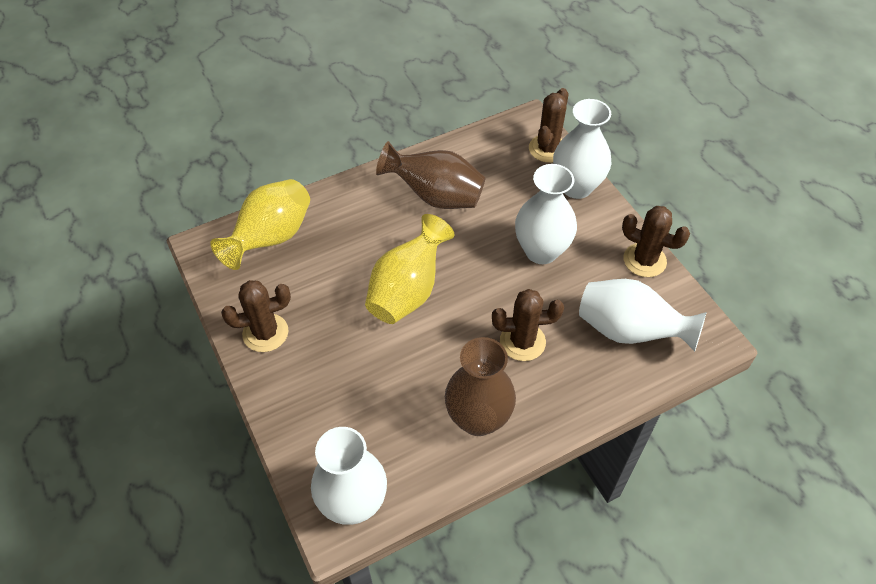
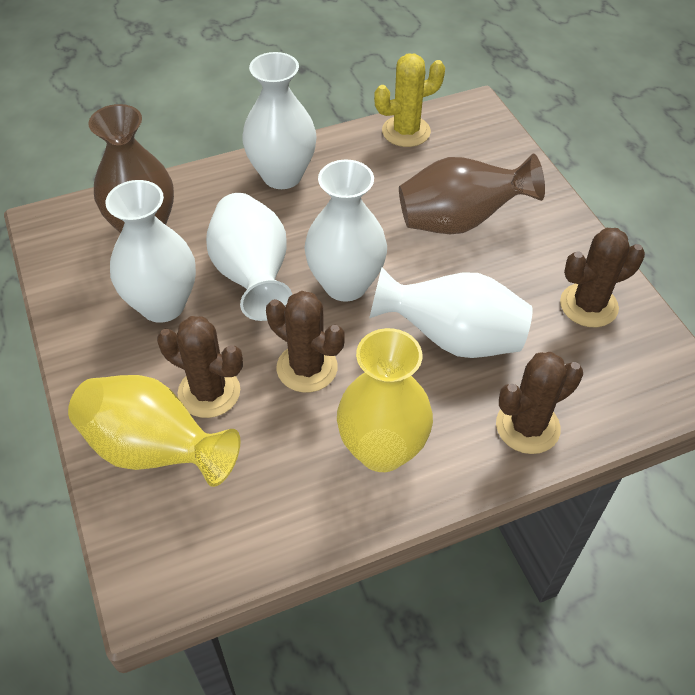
white vase: 4 -> 5
yellow cactus: 0 -> 1

